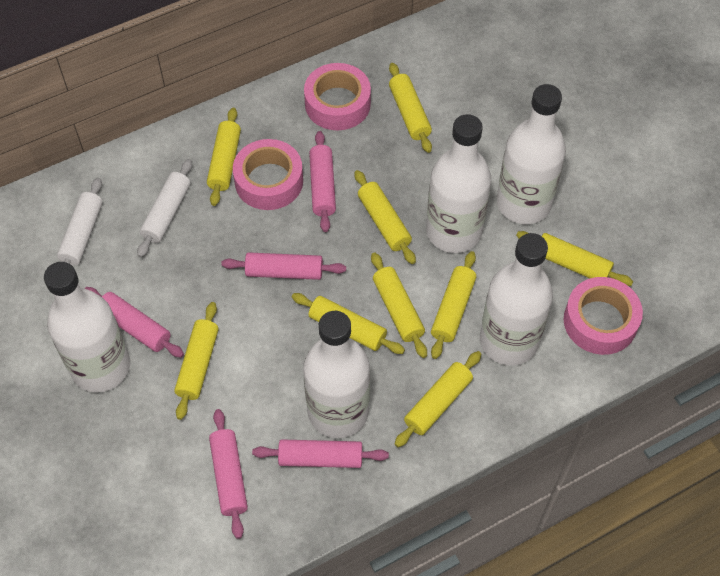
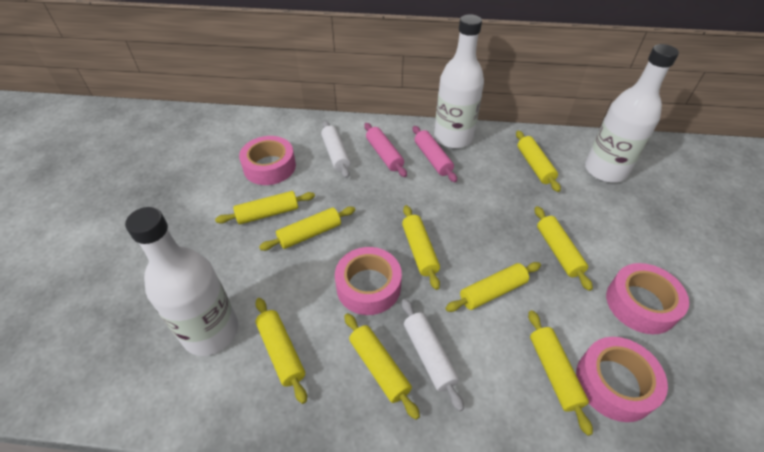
pink rolling pin: 5 -> 2
pink tape: 3 -> 4
white bottle: 5 -> 3

